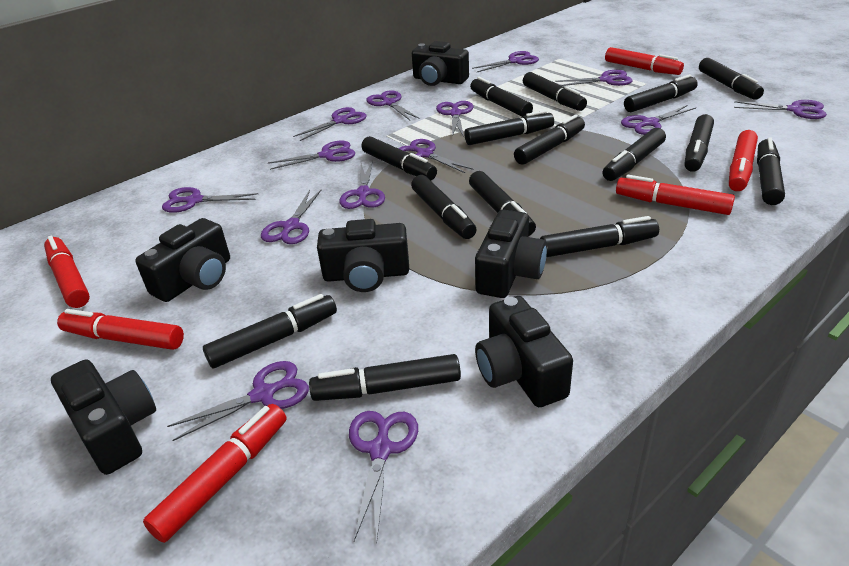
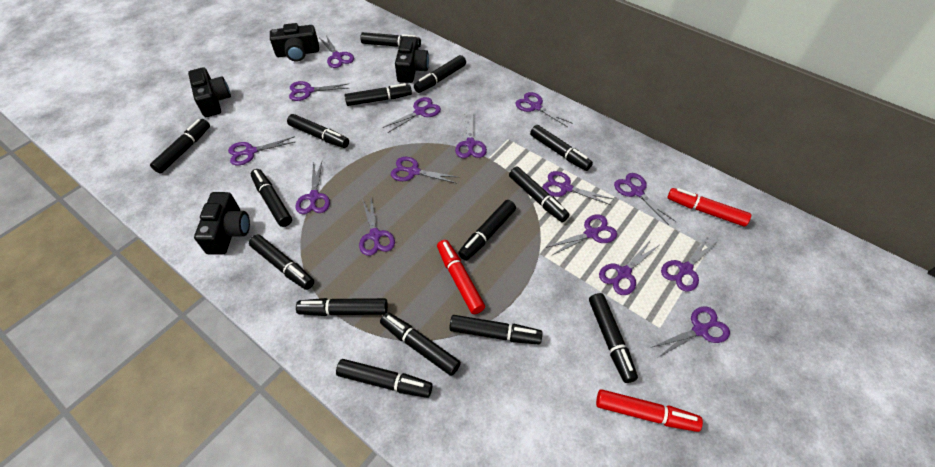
black camera: 6 -> 4
purple scissors: 14 -> 15
red marker: 6 -> 3

